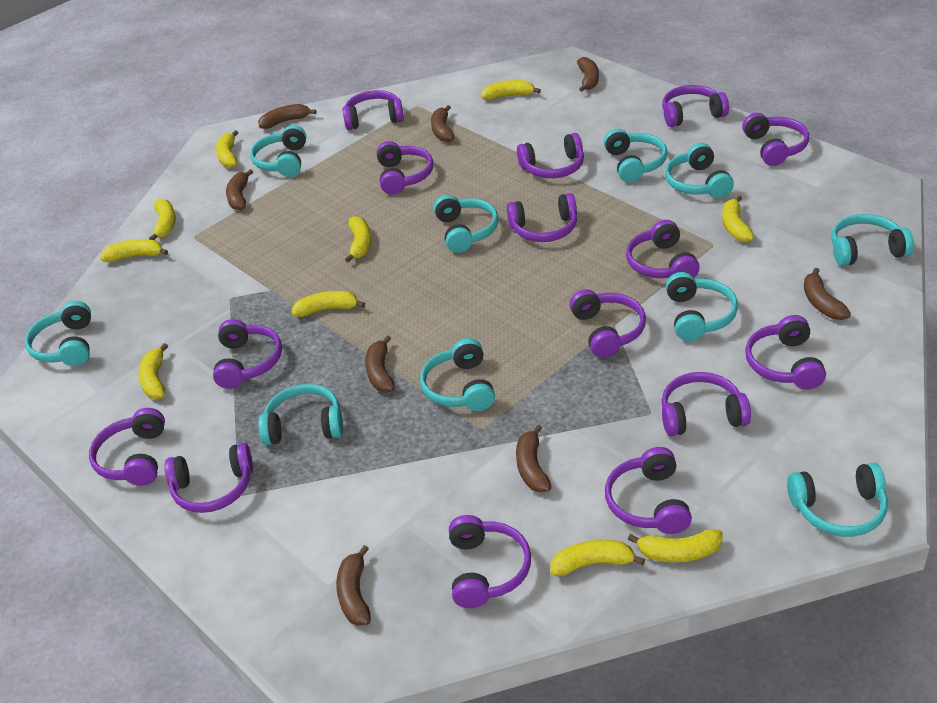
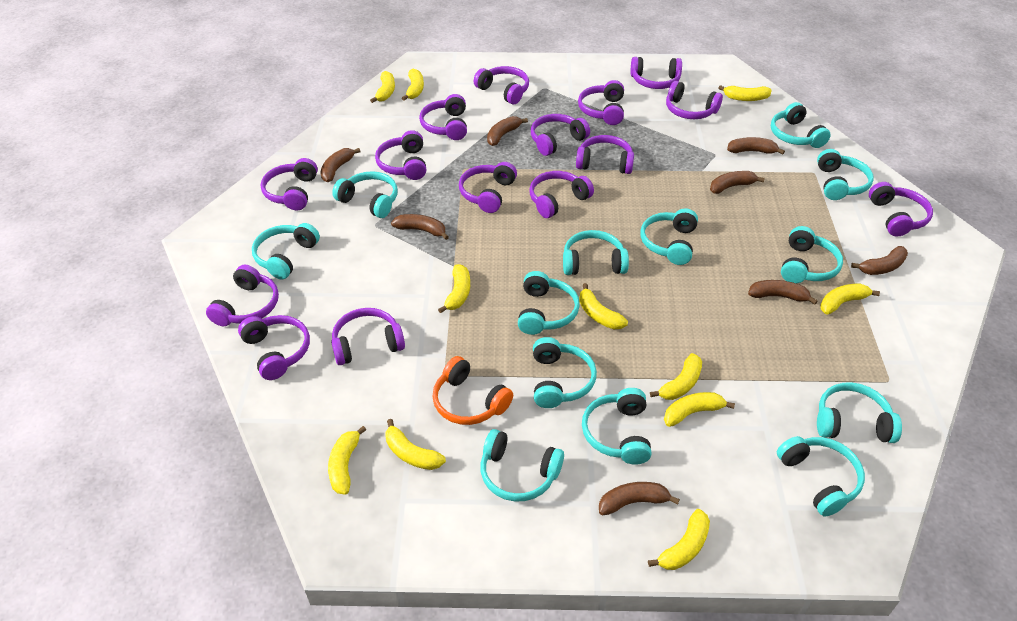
orange headphones: 0 -> 1
turquoise headphones: 10 -> 13
yellow banana: 10 -> 11

